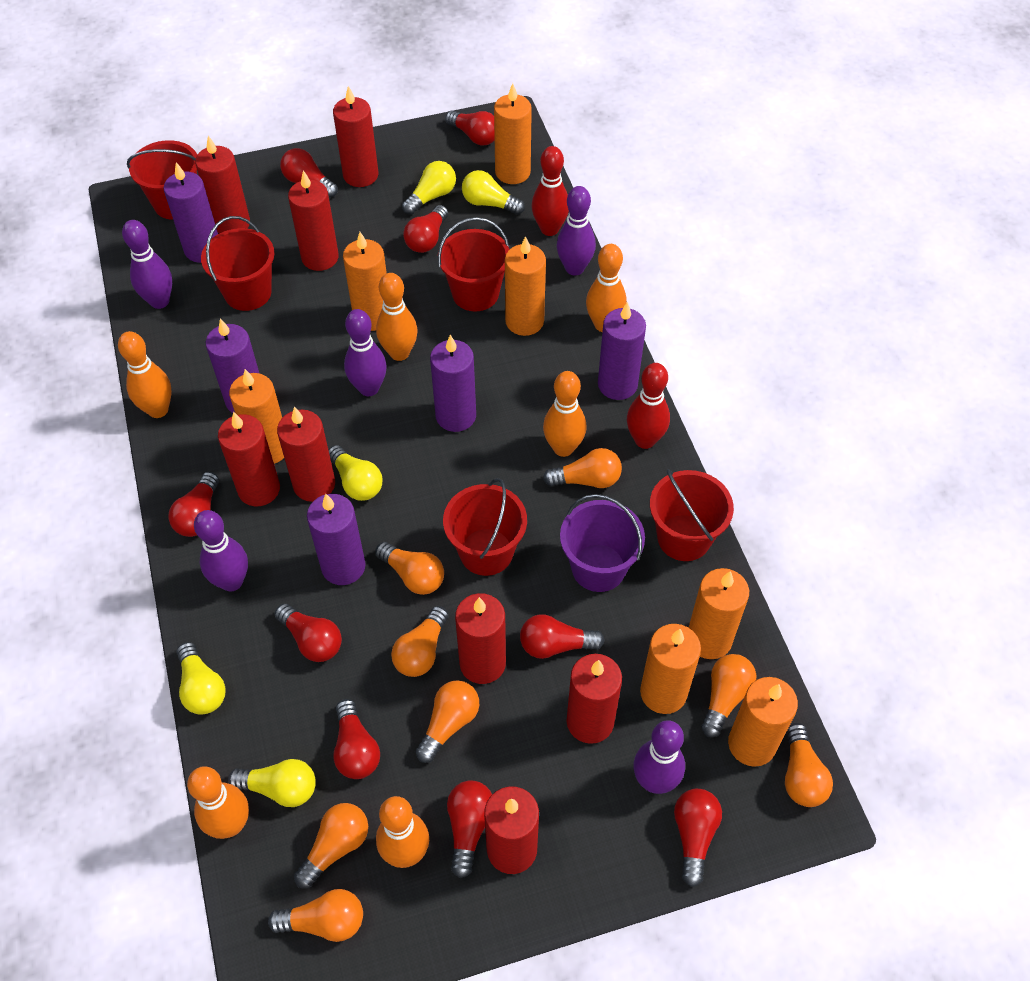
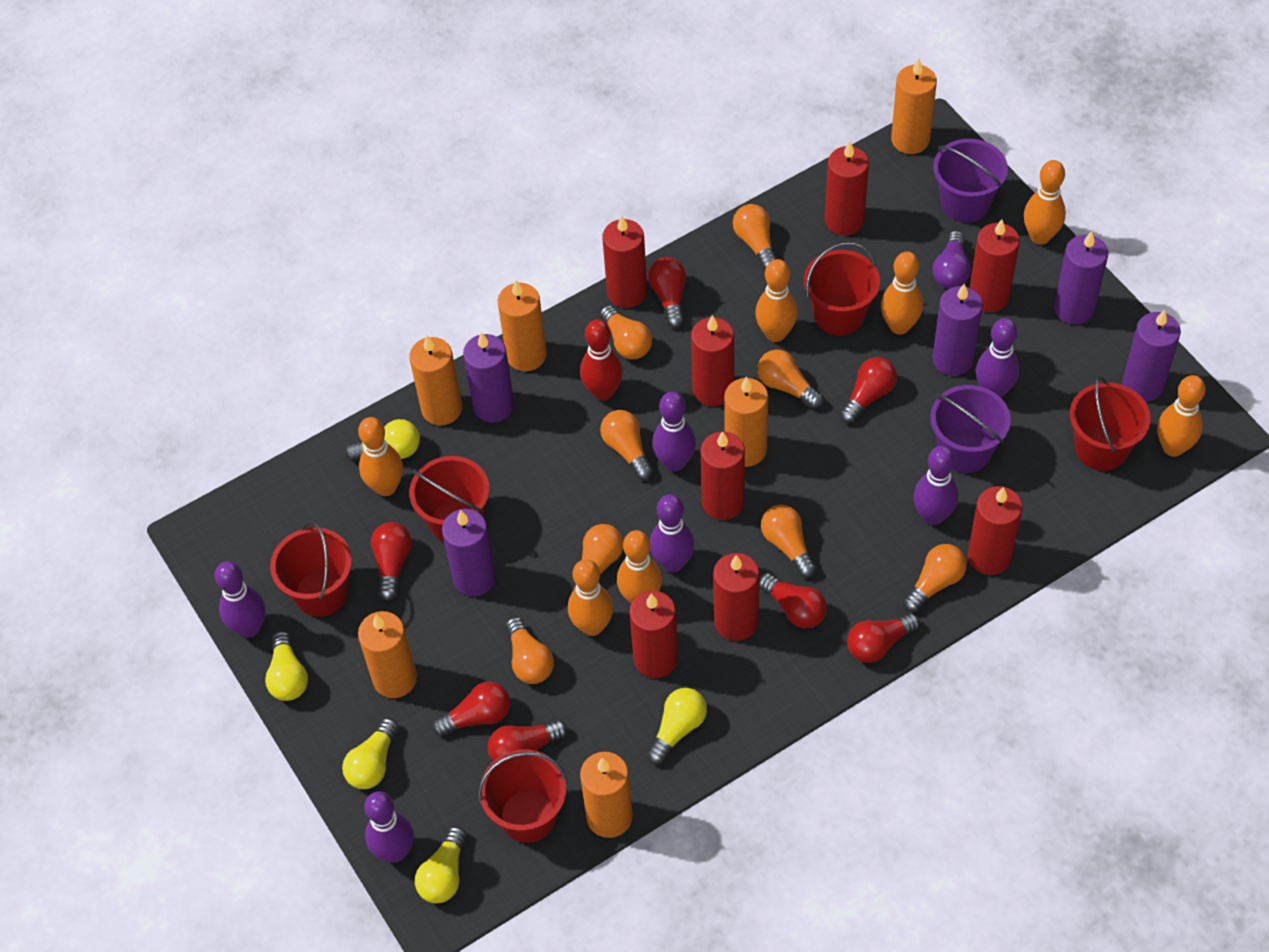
orange bowling pin: 6 -> 7
orange candle: 7 -> 6
purple bowling pin: 5 -> 6
purple bucket: 1 -> 2
purple light bulb: 0 -> 1
red bowling pin: 2 -> 1
red light bulb: 9 -> 7

